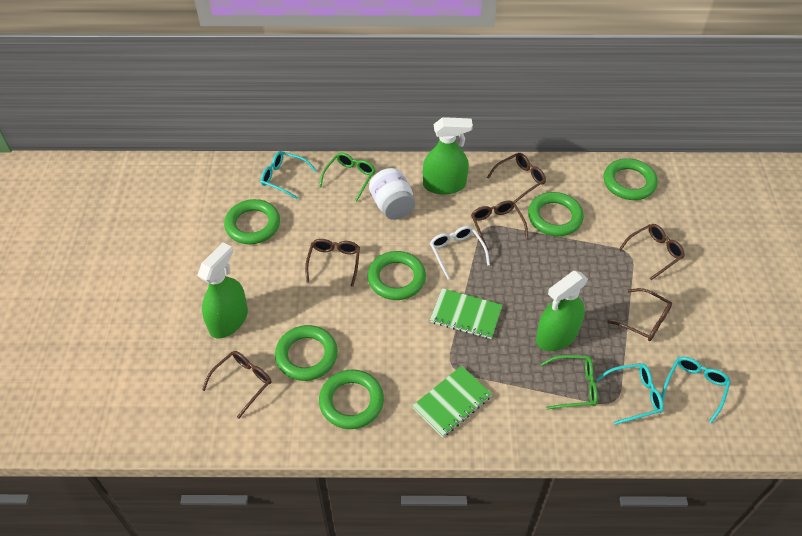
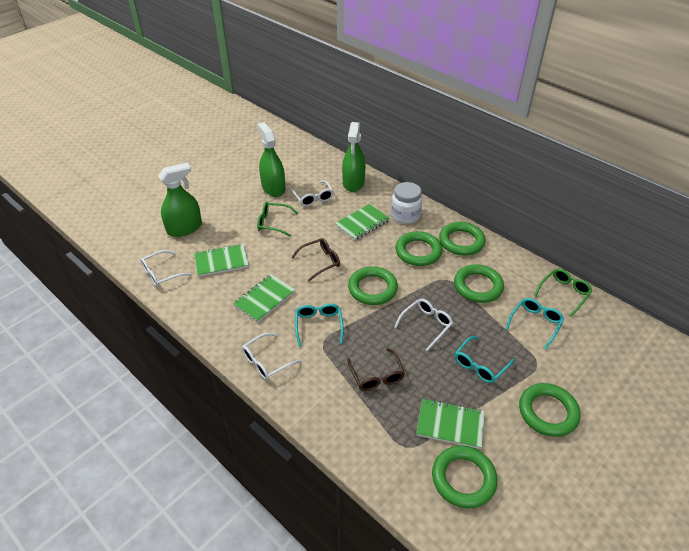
brown glasses: 6 -> 2
green notebook: 2 -> 4
white glasses: 1 -> 4

